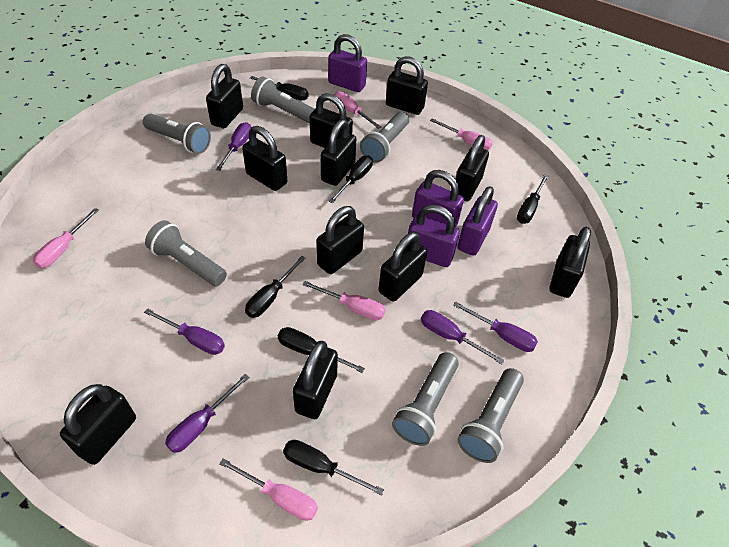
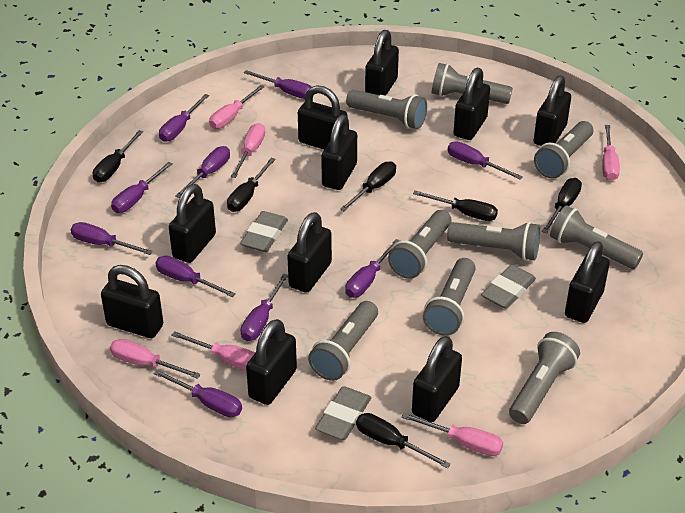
grey eraser: 0 -> 3
grey flashlight: 6 -> 9
pink screwdriver: 5 -> 6
purple padlock: 4 -> 0
purple screwdriver: 5 -> 10

